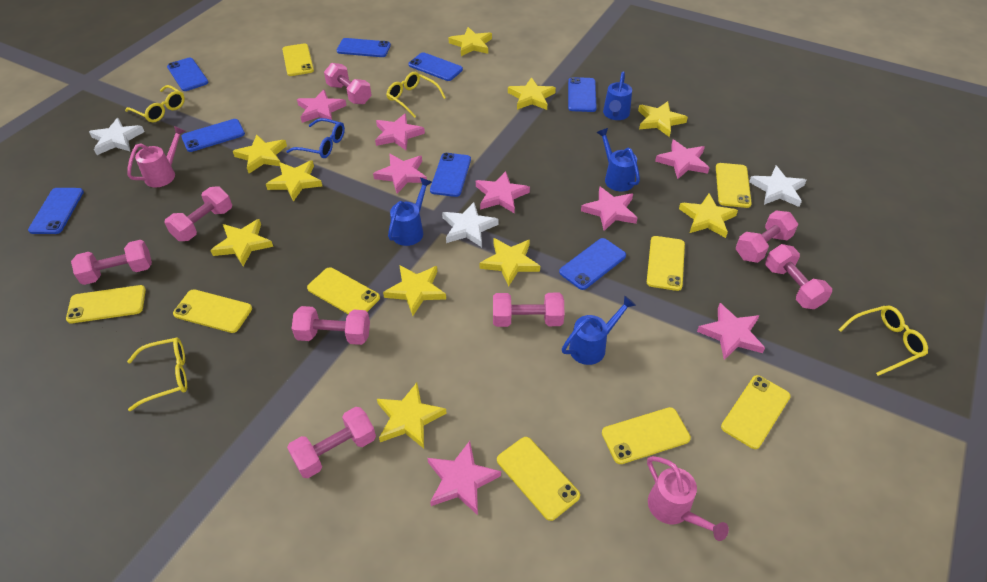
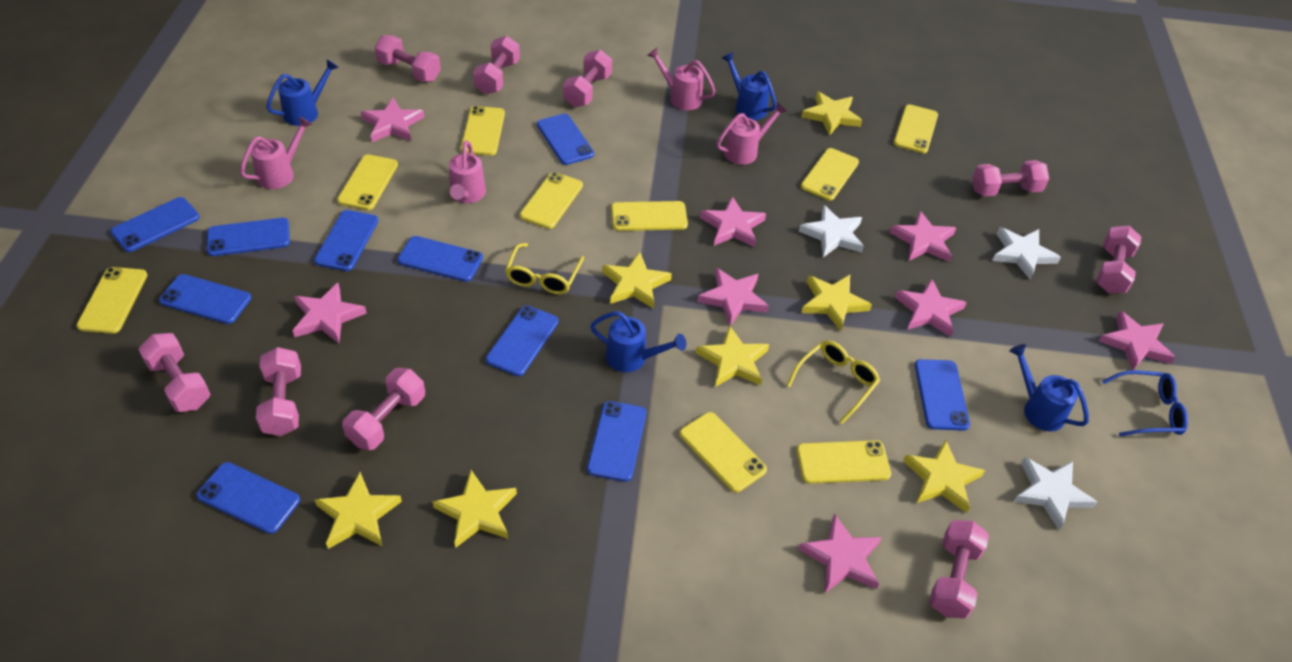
blue phone: 8 -> 10
pink dumbbell: 8 -> 9
pink watering can: 2 -> 4
yellow glasses: 4 -> 2
yellow star: 10 -> 7

